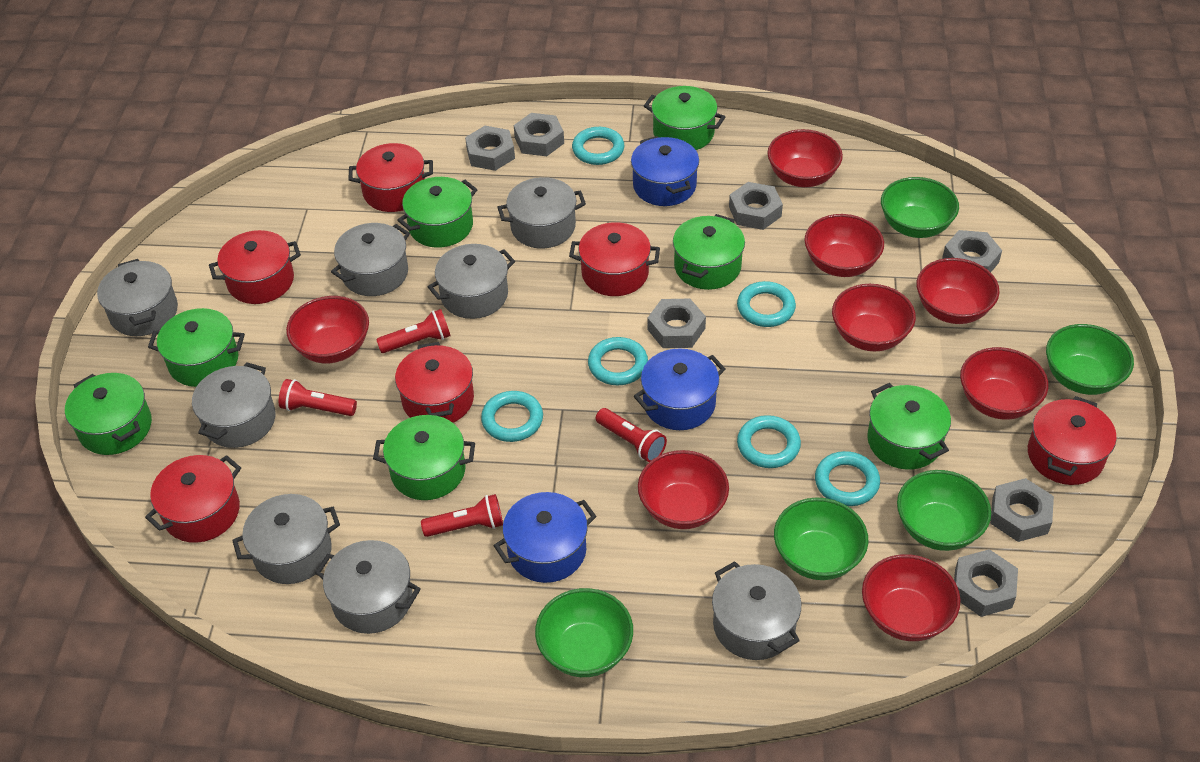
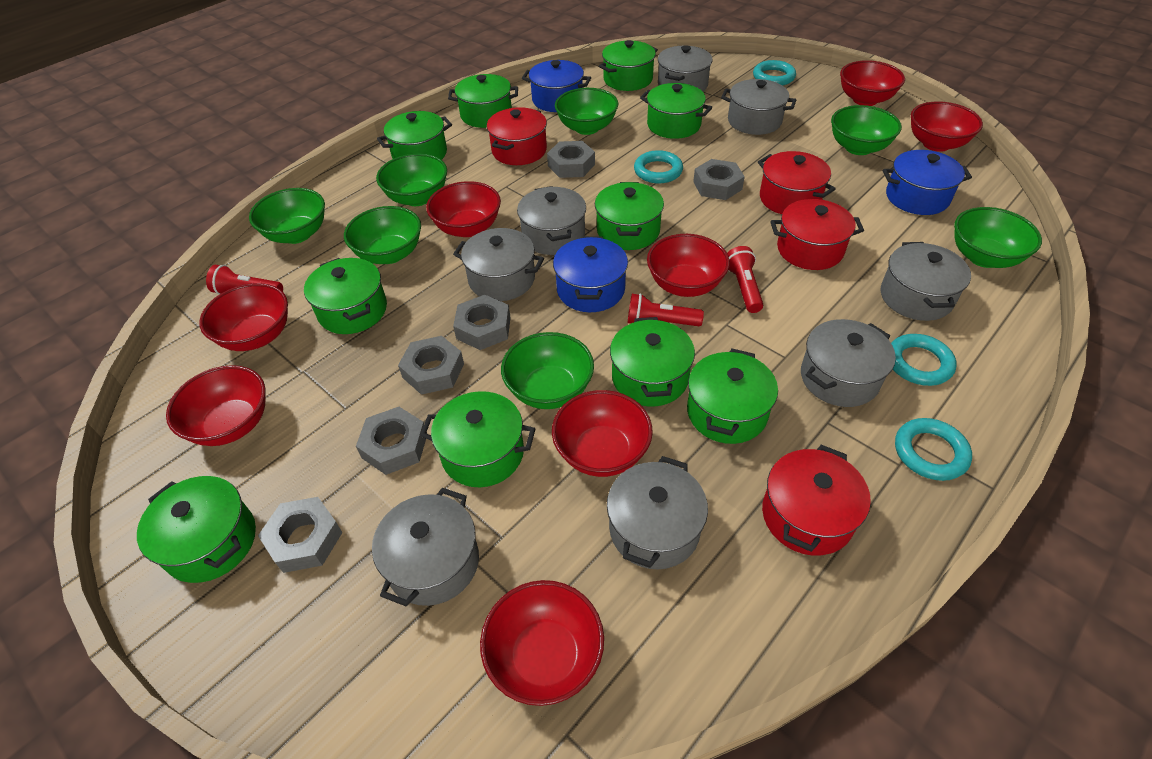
green bowl: 5 -> 7
green pot: 7 -> 10
grey nut: 7 -> 6
red flashlight: 4 -> 3
red pot: 6 -> 4
turquoise ring: 6 -> 4

